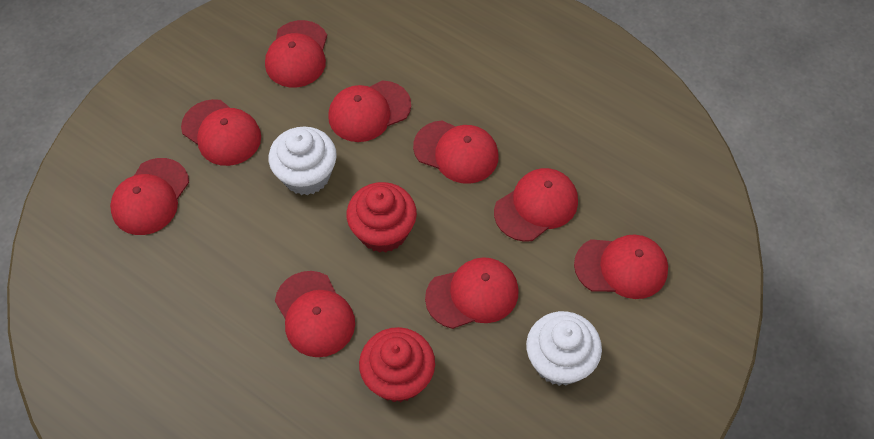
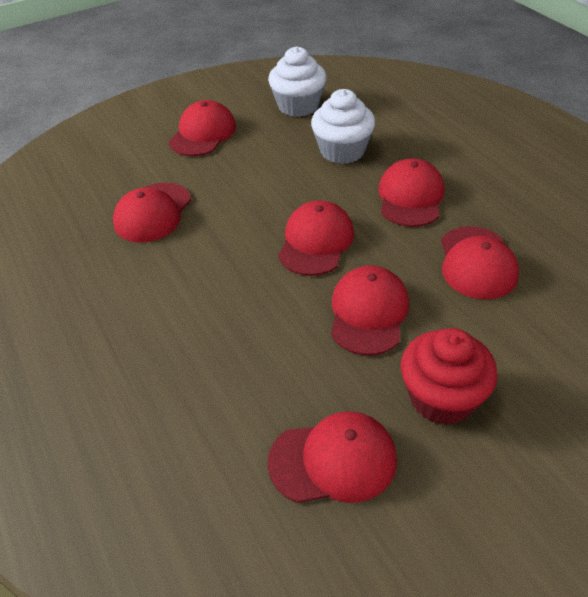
red cap: 9 -> 7
red cupcake: 2 -> 1

